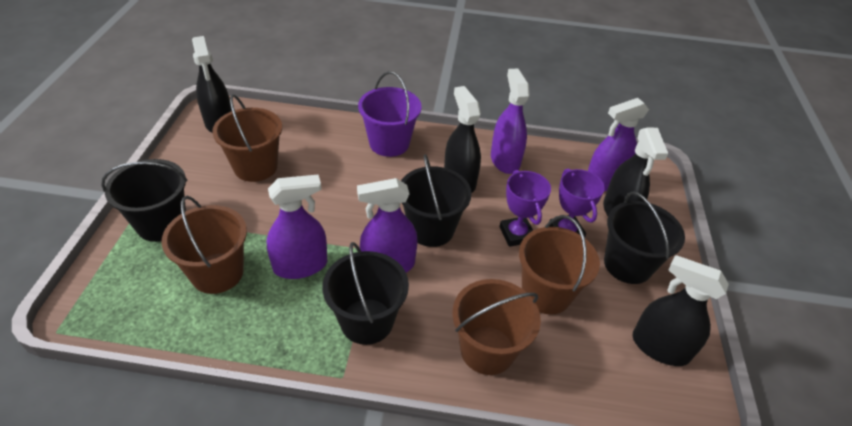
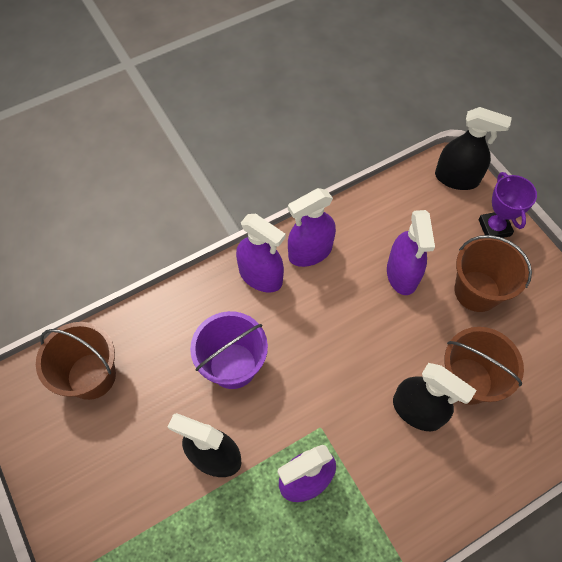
black bucket: 4 -> 0
black spray bottle: 4 -> 3
brown bucket: 4 -> 3
purple trophy: 2 -> 1

